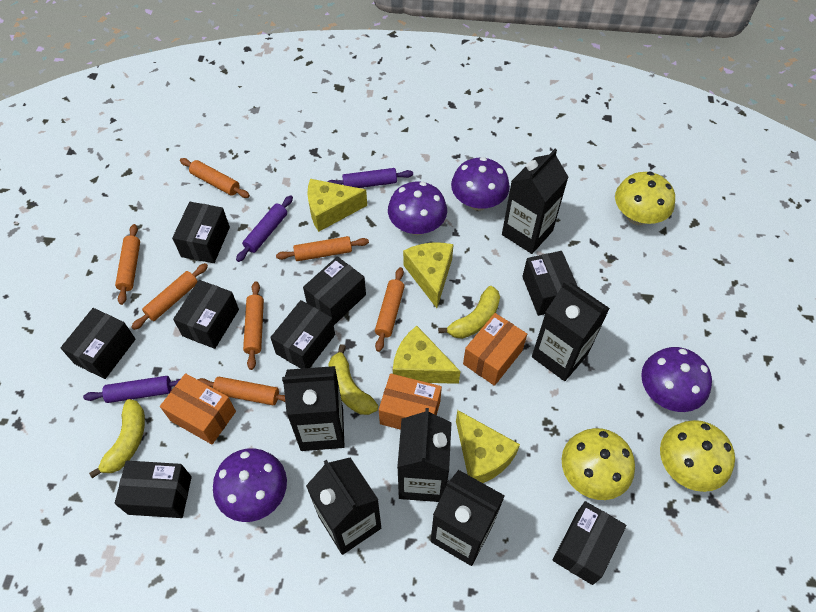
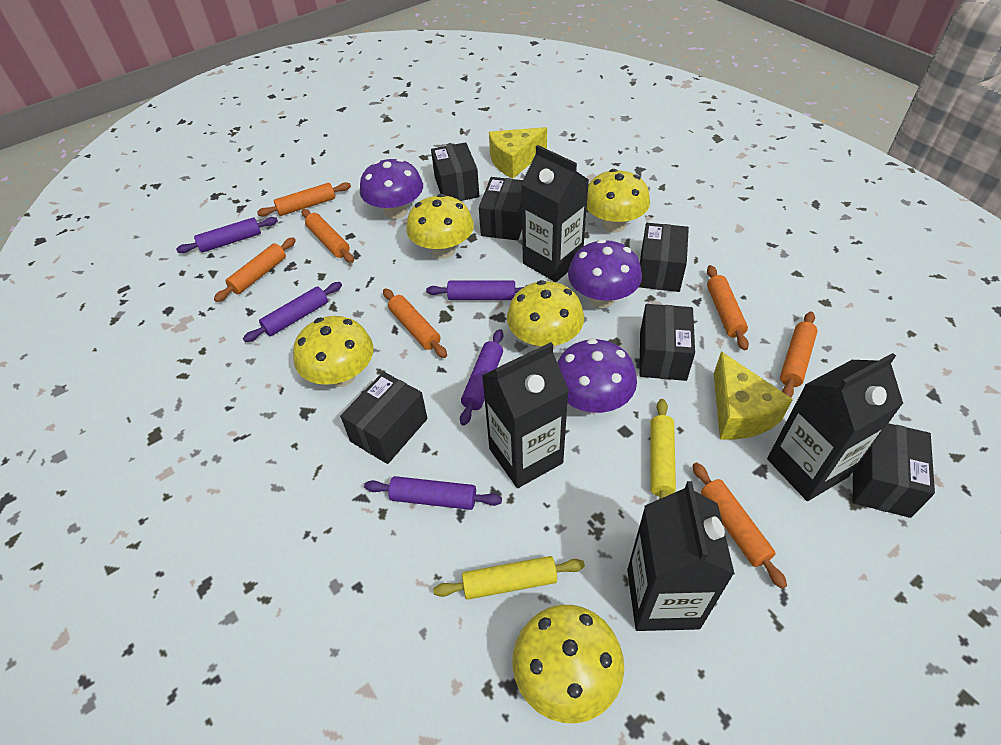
black box: 8 -> 6
black carton: 6 -> 4
orange box: 3 -> 0
purple mushroom: 4 -> 3
purple rolling pin: 3 -> 5
yellow banana: 3 -> 0
yellow cheese: 4 -> 2
yellow mushroom: 3 -> 5
yellow rolling pin: 0 -> 2

